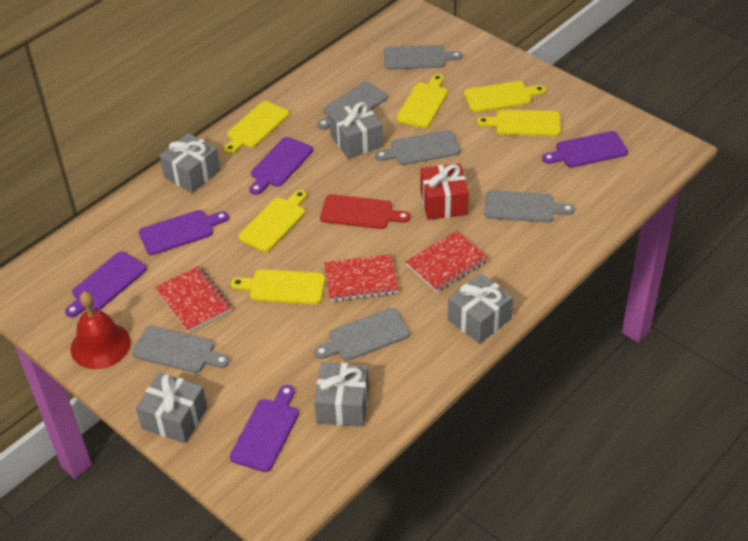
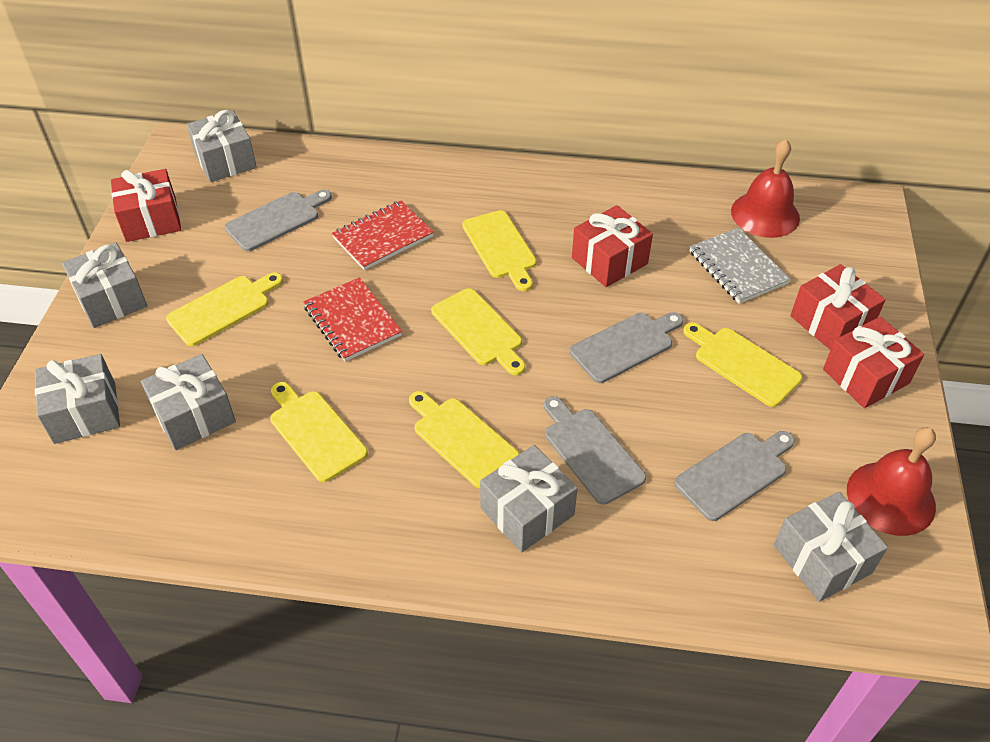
grey cutting board: 6 -> 4
grey gift: 5 -> 6
grey notebook: 0 -> 1
purple cutting board: 5 -> 0
red bell: 1 -> 2
red cutting board: 1 -> 0
red gift: 1 -> 4
red notebook: 3 -> 2

